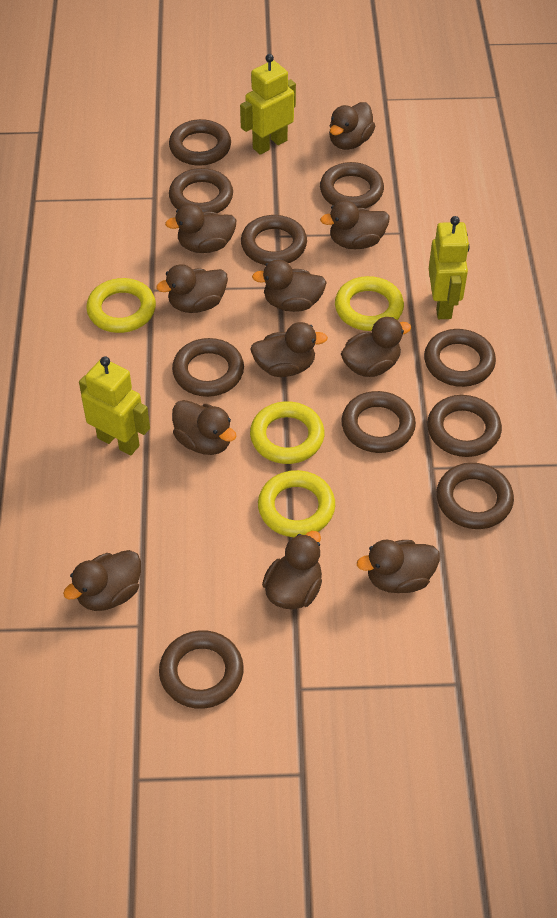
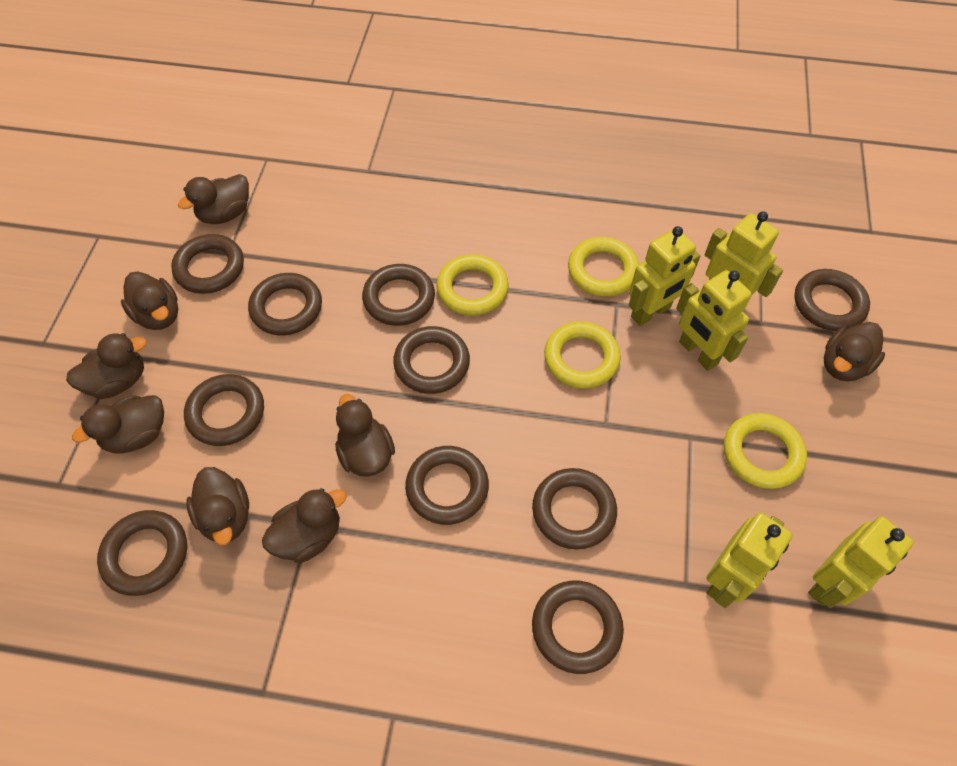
brown duck: 11 -> 8
yellow robot: 3 -> 5

